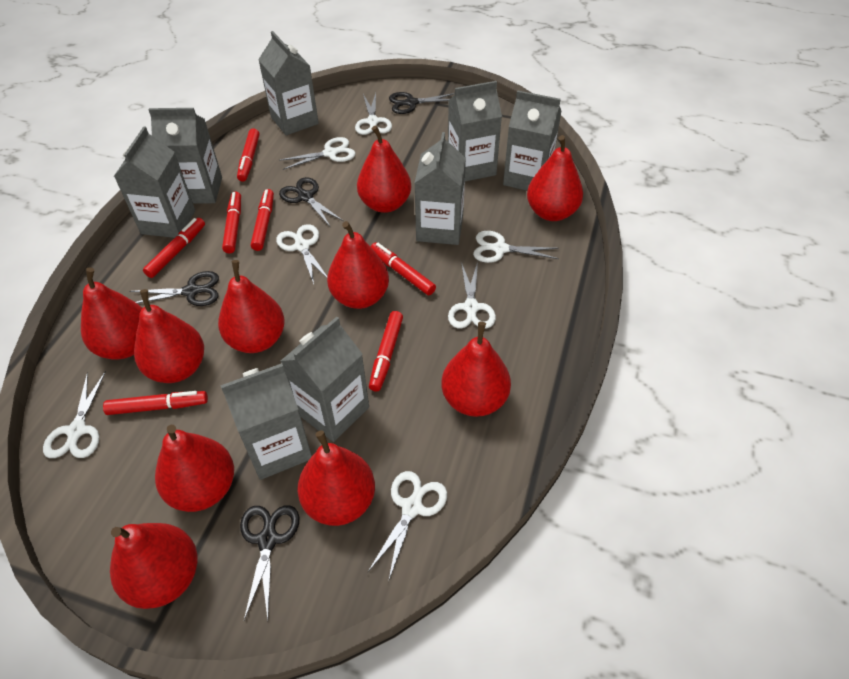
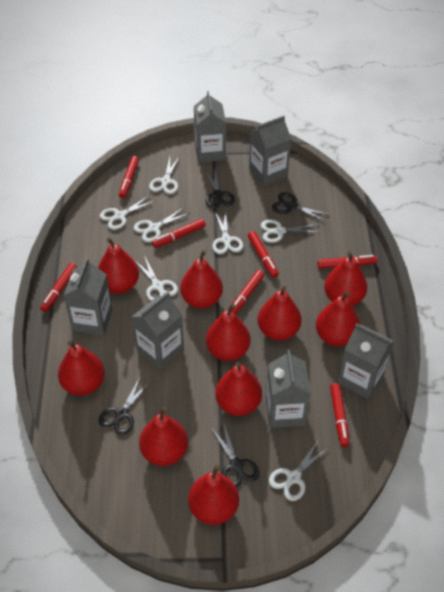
grey carton: 8 -> 6

